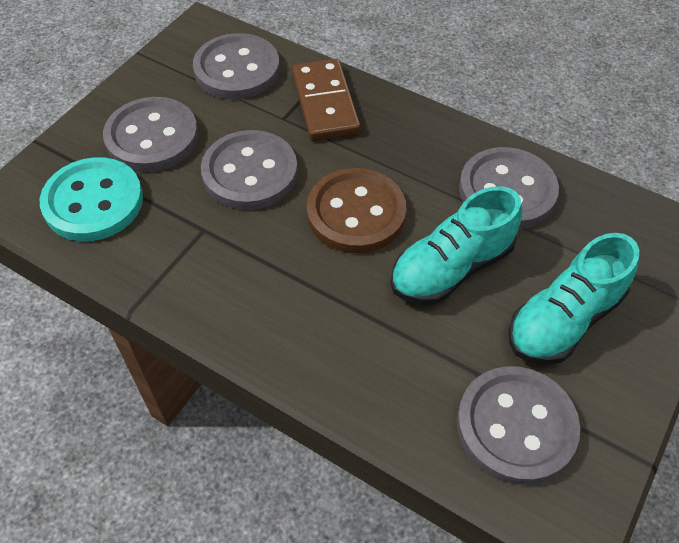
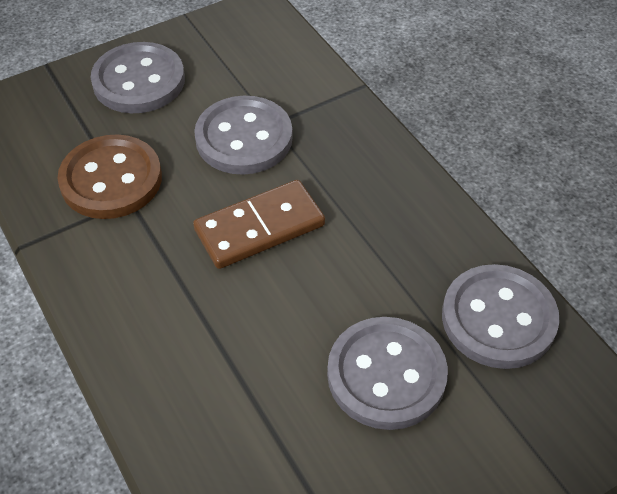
grey button: 5 -> 4
turquoise button: 1 -> 0
turquoise shoe: 2 -> 0

